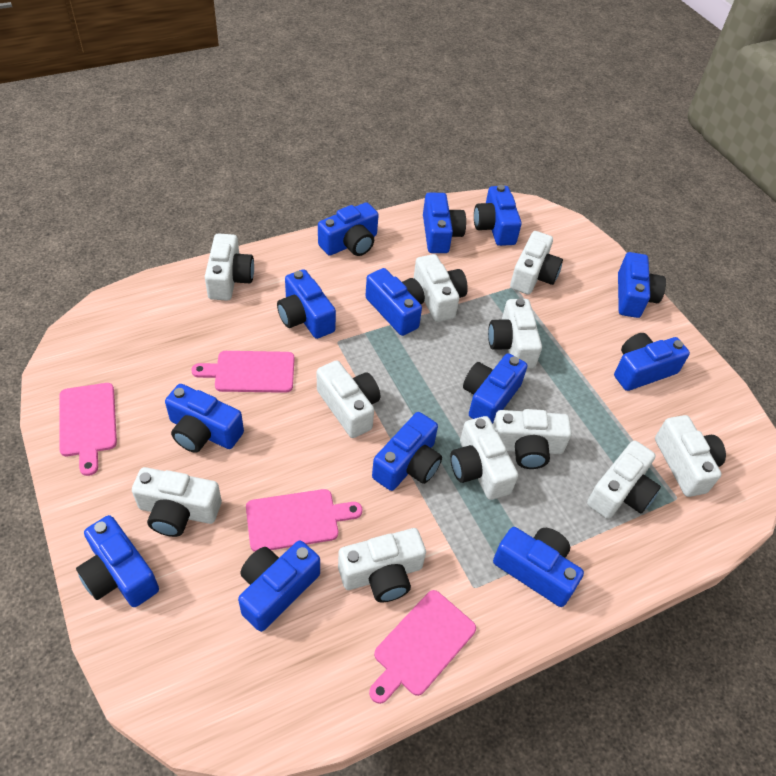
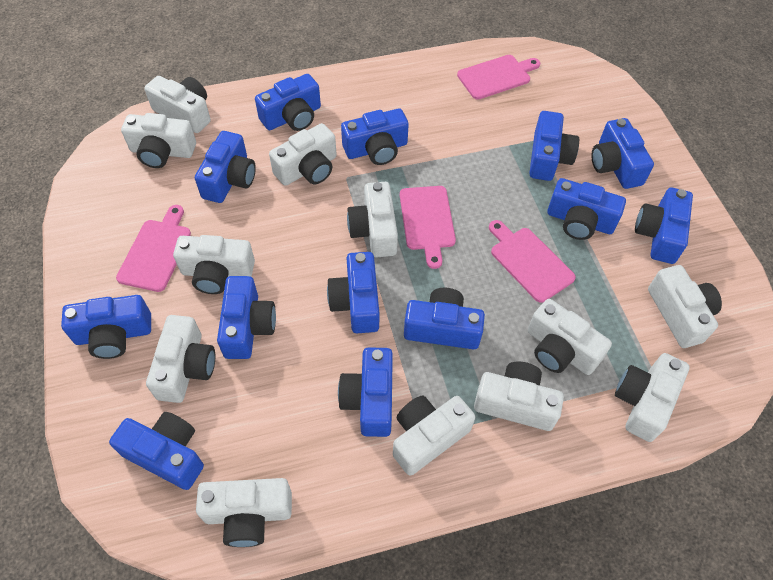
white camera: 11 -> 12

